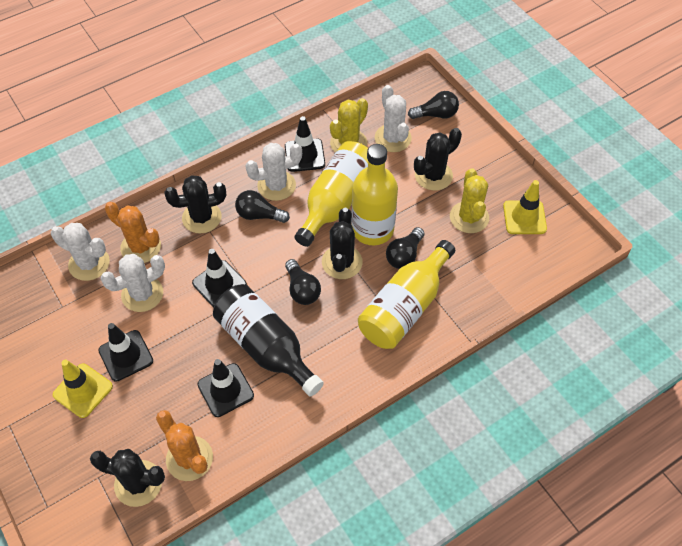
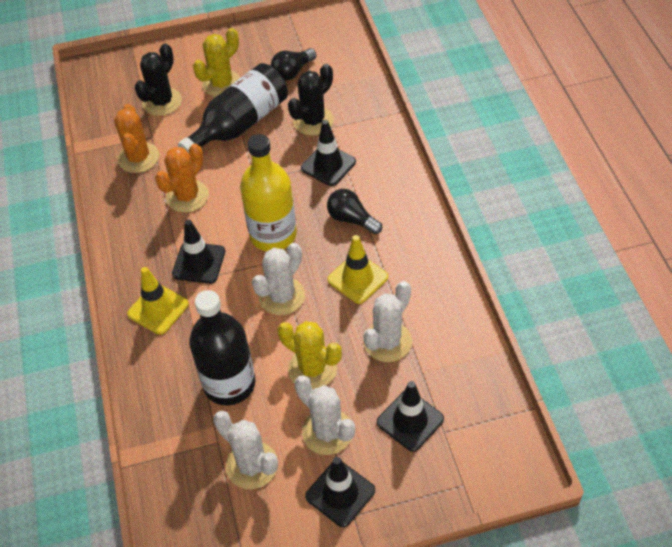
black bottle: 1 -> 2
black cactus: 4 -> 2
black light bulb: 4 -> 2
yellow bottle: 3 -> 1

